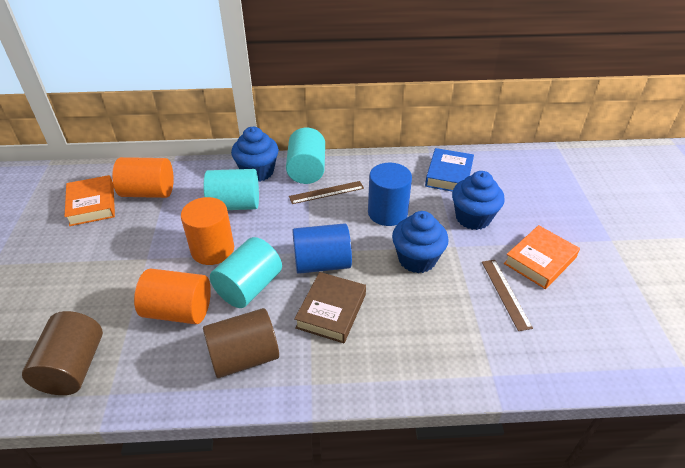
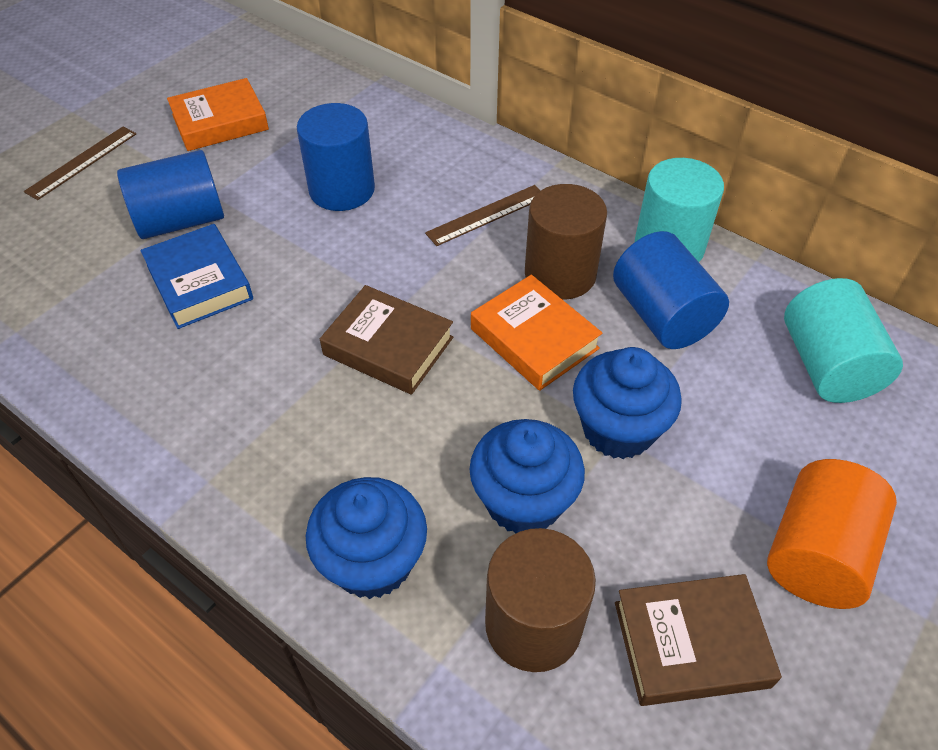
blue cylinder: 2 -> 3
brown book: 1 -> 2
orange cylinder: 3 -> 1
turquoise cylinder: 3 -> 2

